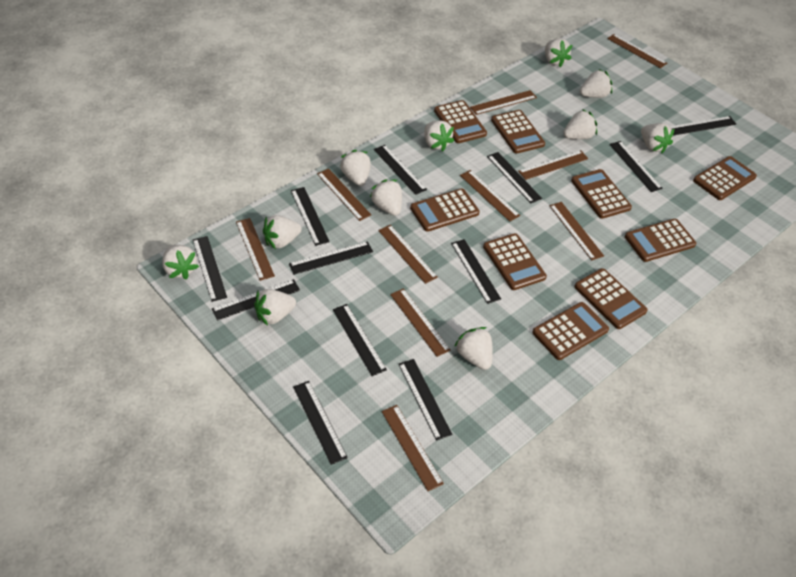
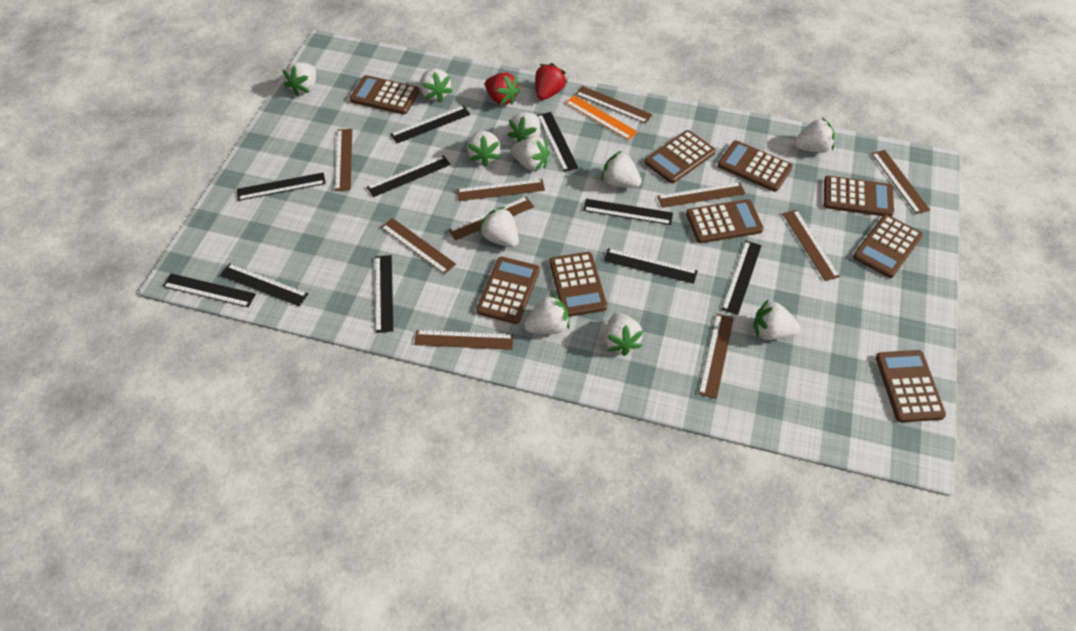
black ruler: 12 -> 10
orange ruler: 0 -> 1
red strawberry: 0 -> 2

